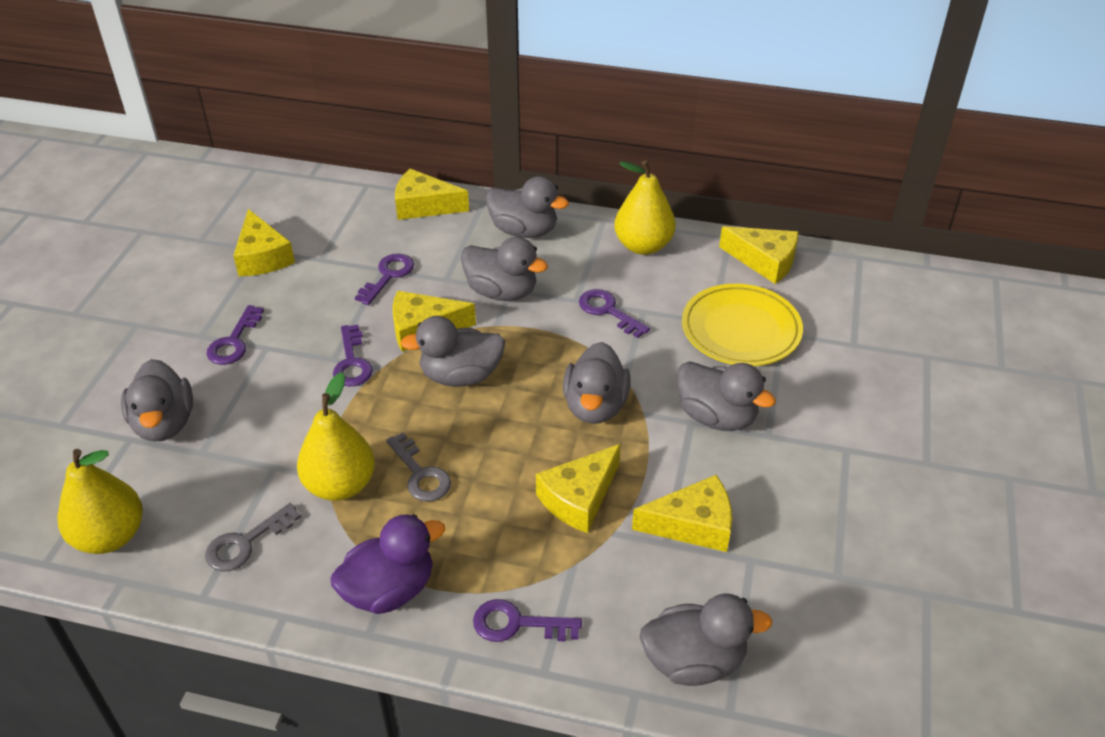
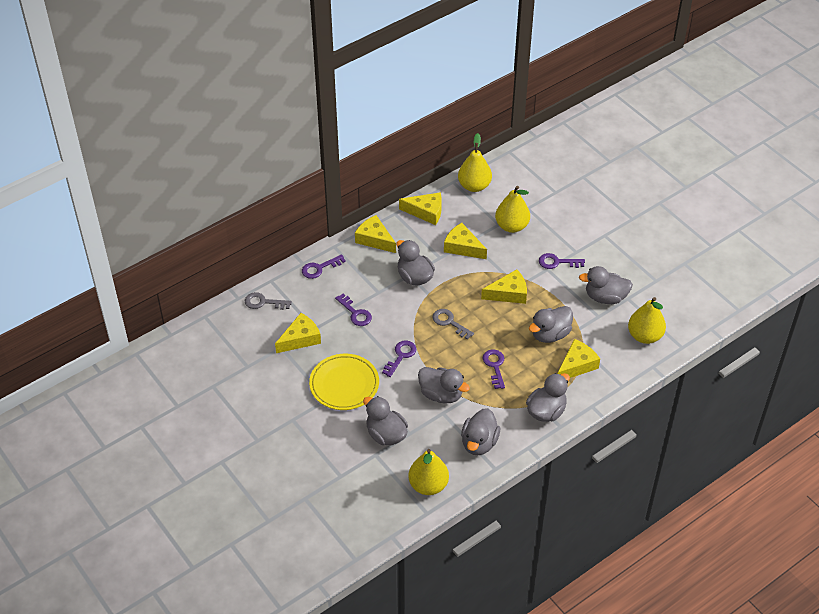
purple duck: 1 -> 0
yellow pear: 3 -> 4

